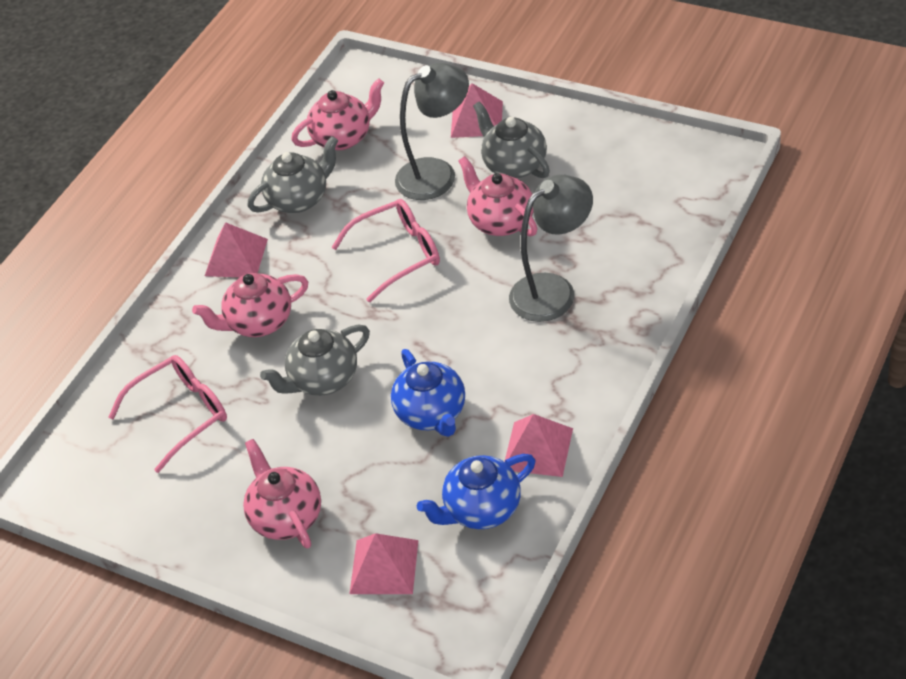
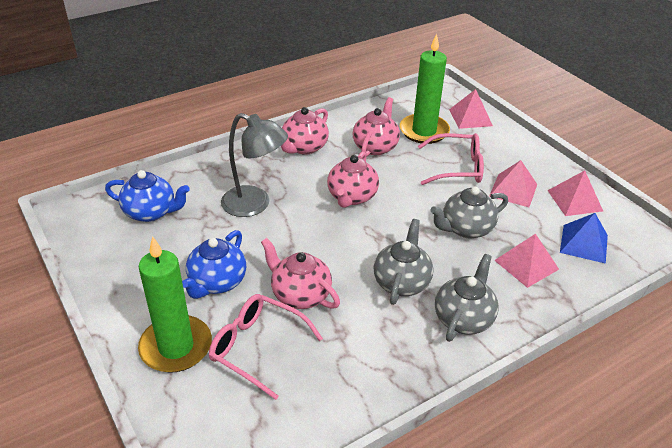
blue pyramid: 0 -> 1
green candle: 0 -> 2
grey lamp: 2 -> 1

